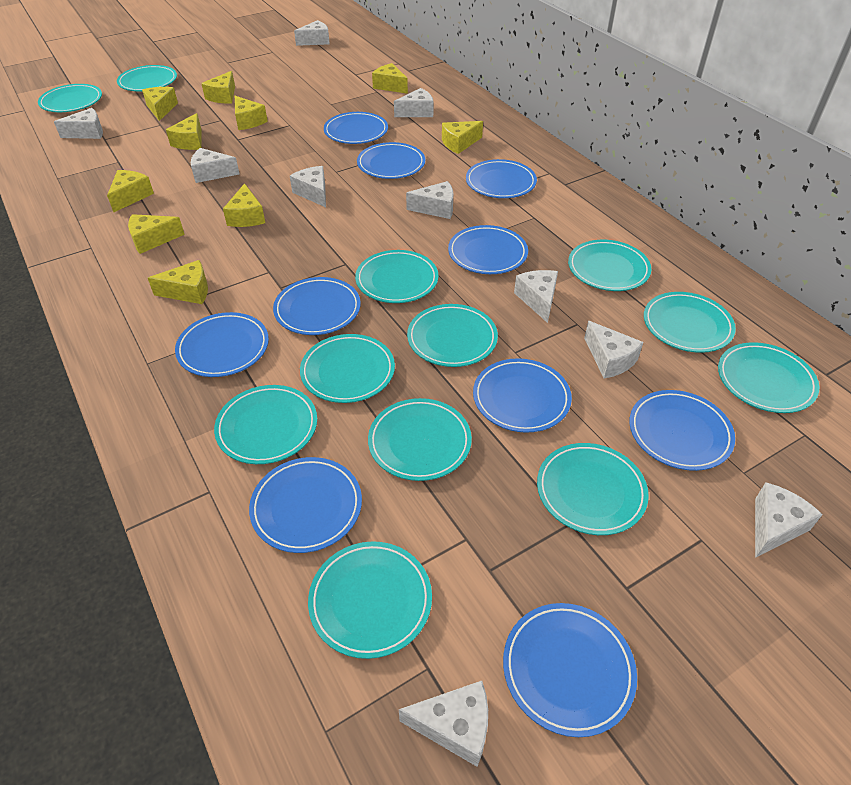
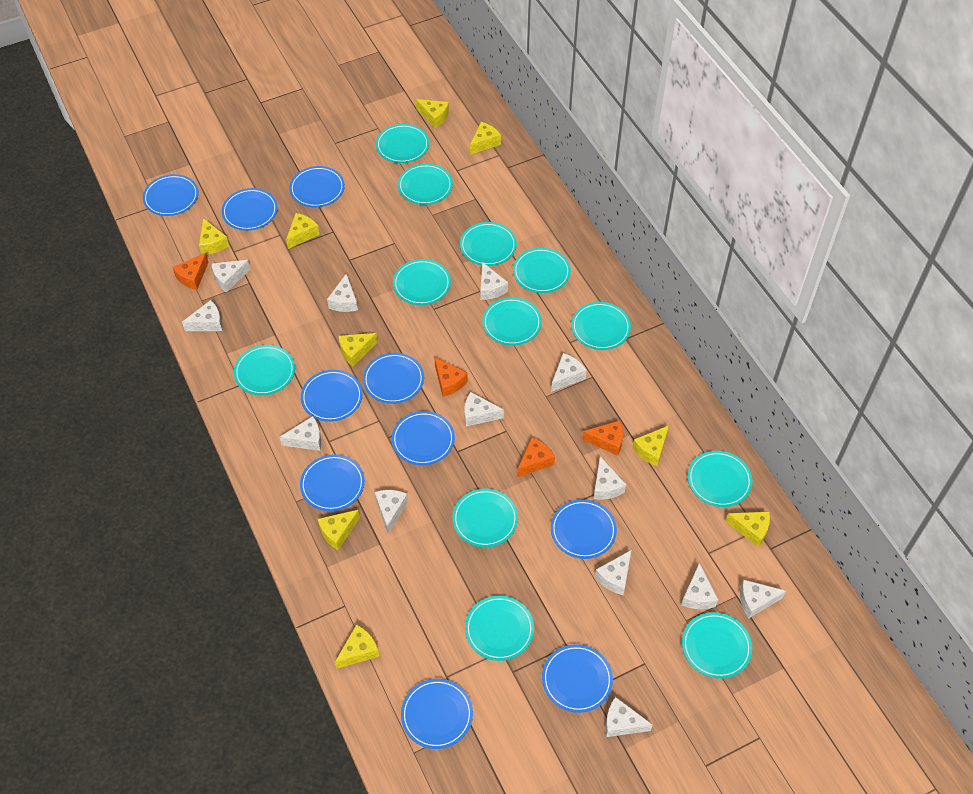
orange cheese: 0 -> 4
white cheese: 10 -> 13
yellow cheese: 10 -> 9

